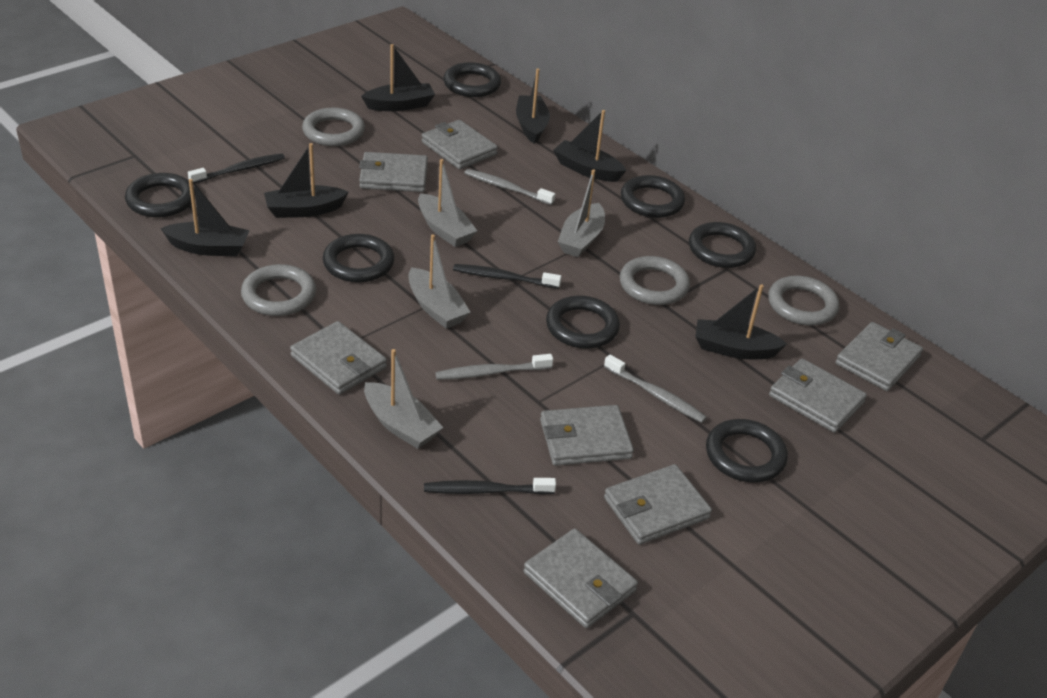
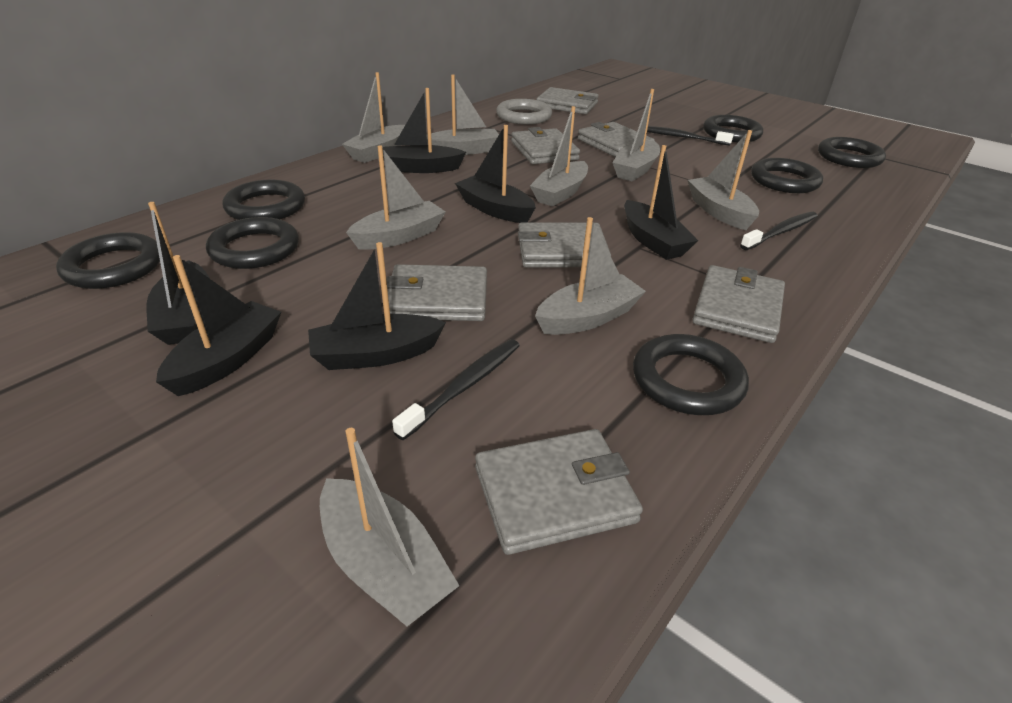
grey boat: 4 -> 8
grey ring: 4 -> 1
grey toothbrush: 3 -> 0
grey wallet: 8 -> 7

